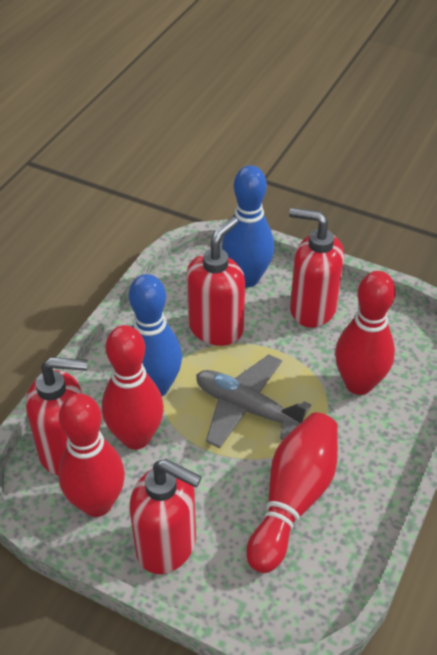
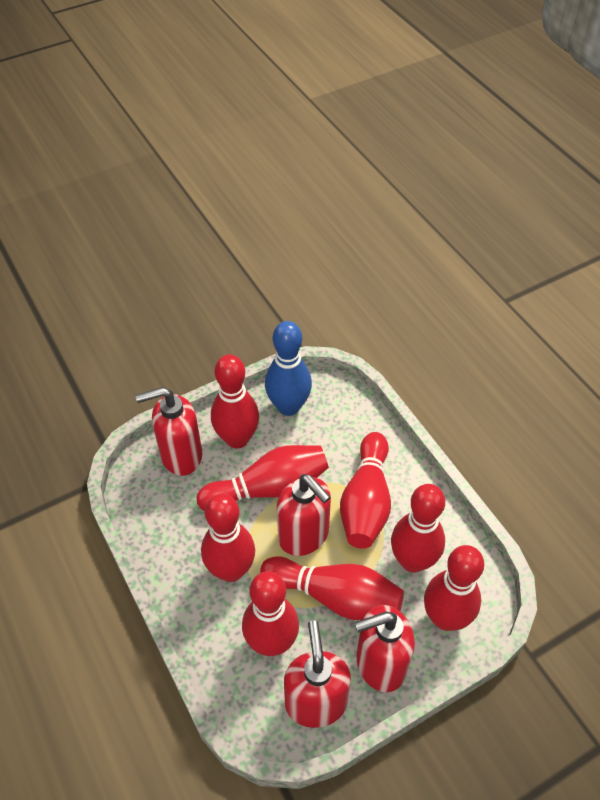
blue bowling pin: 2 -> 1
grey plane: 1 -> 0
red bowling pin: 4 -> 8

